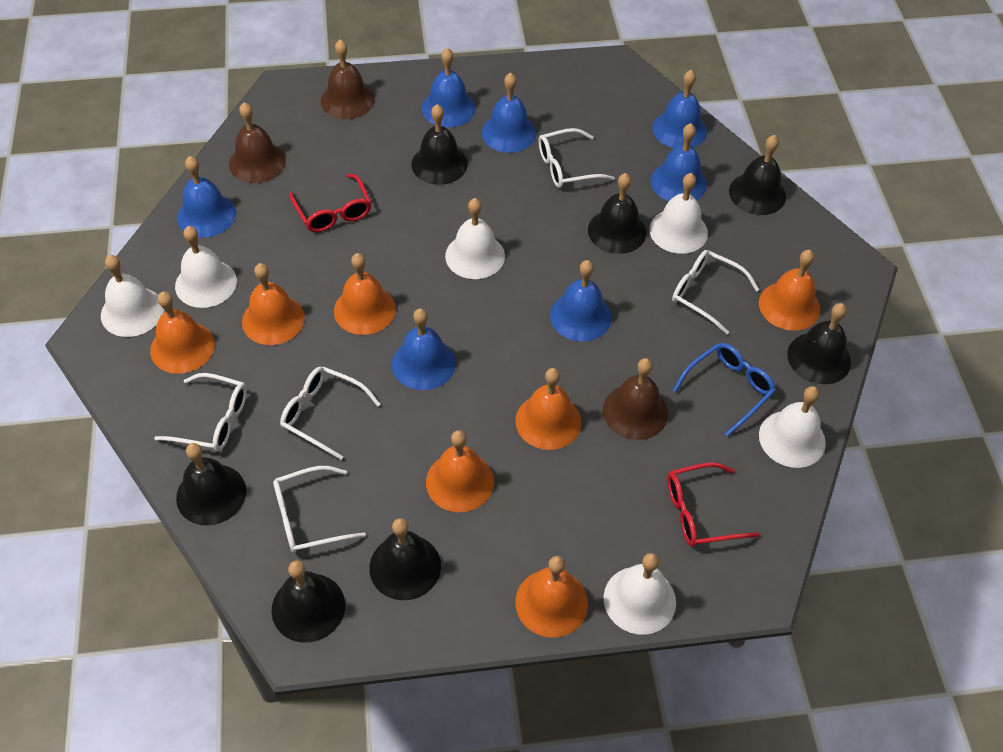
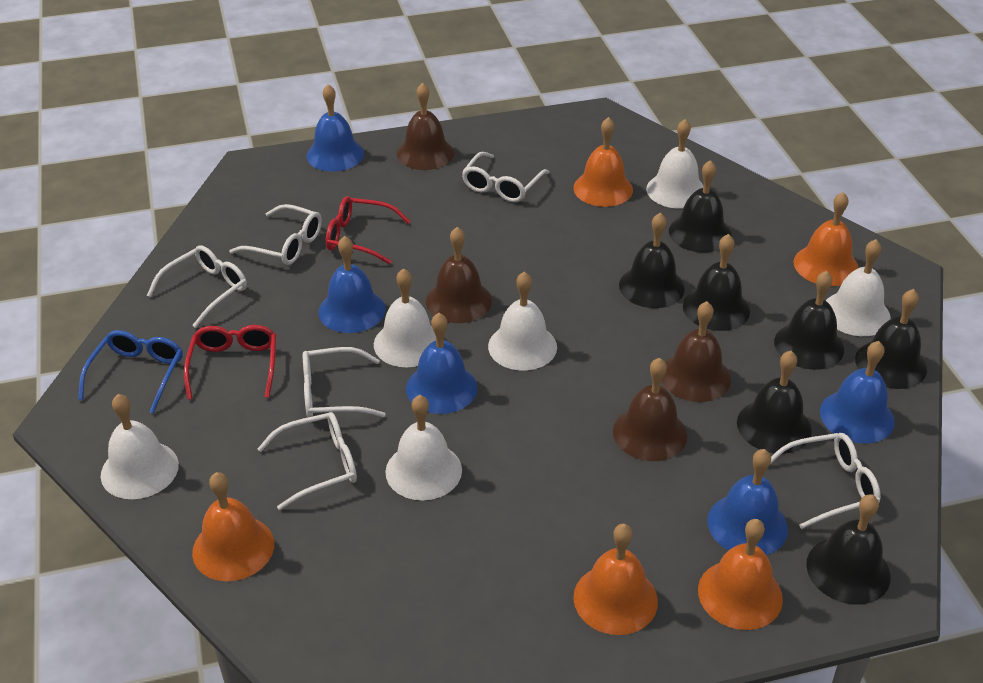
blue bell: 7 -> 5
brown bell: 3 -> 4
orange bell: 7 -> 5
white glasses: 5 -> 6

